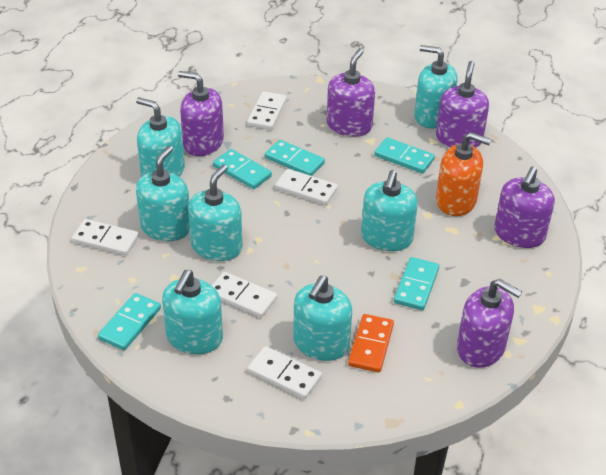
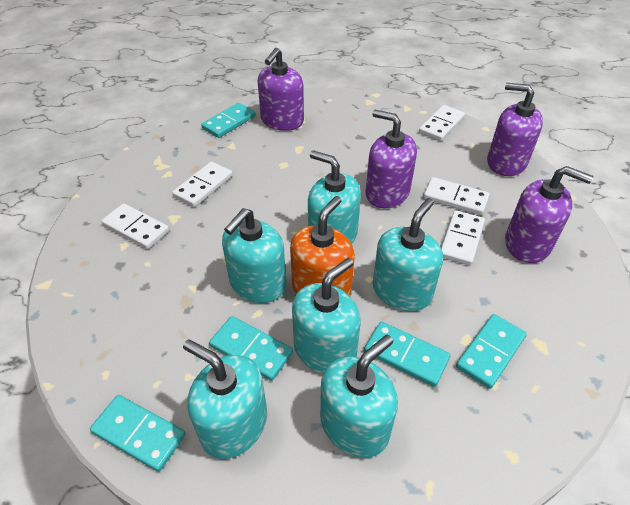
orange domino: 1 -> 0
purple soap dispenser: 5 -> 4
turquoise soap dispenser: 7 -> 6

